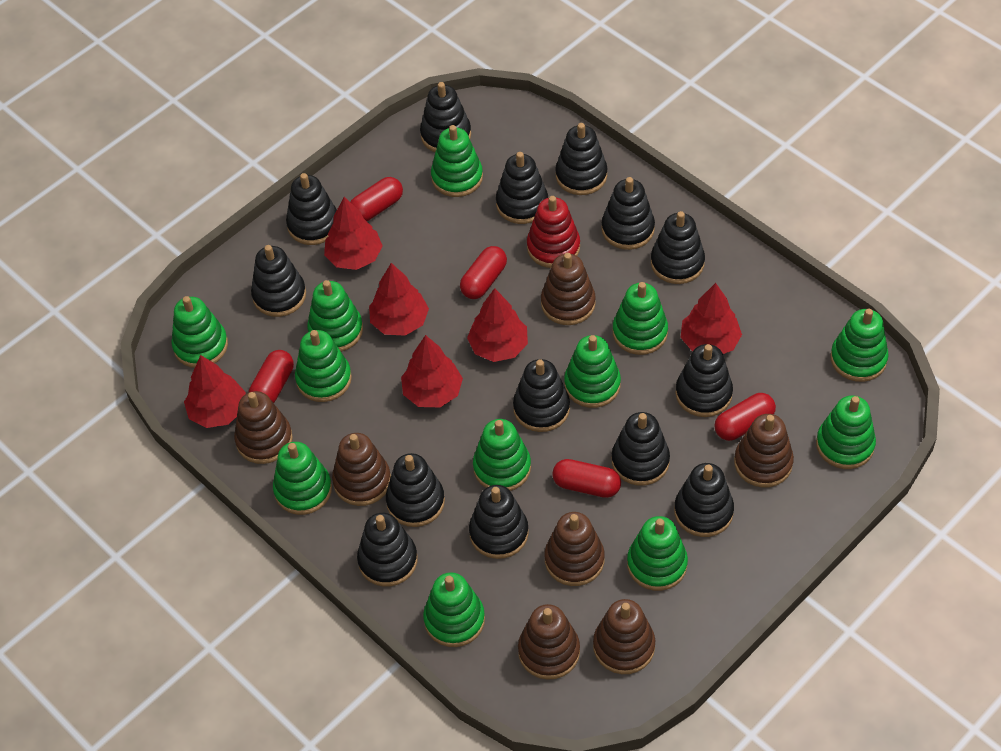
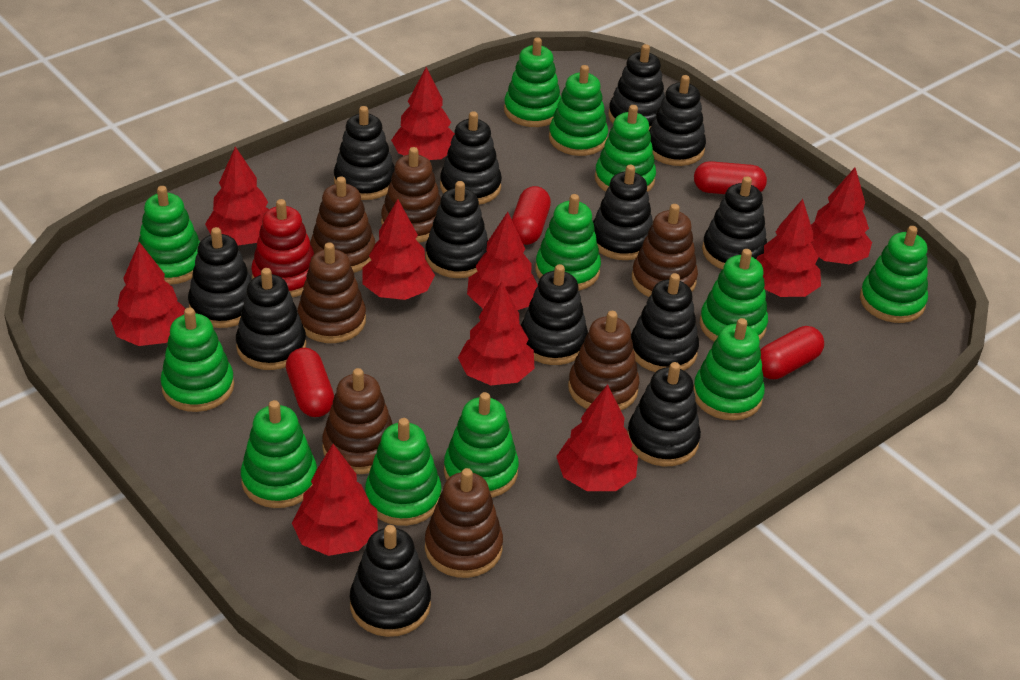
black stacking toy: 14 -> 13
red capsule: 5 -> 4
red tree: 6 -> 10

